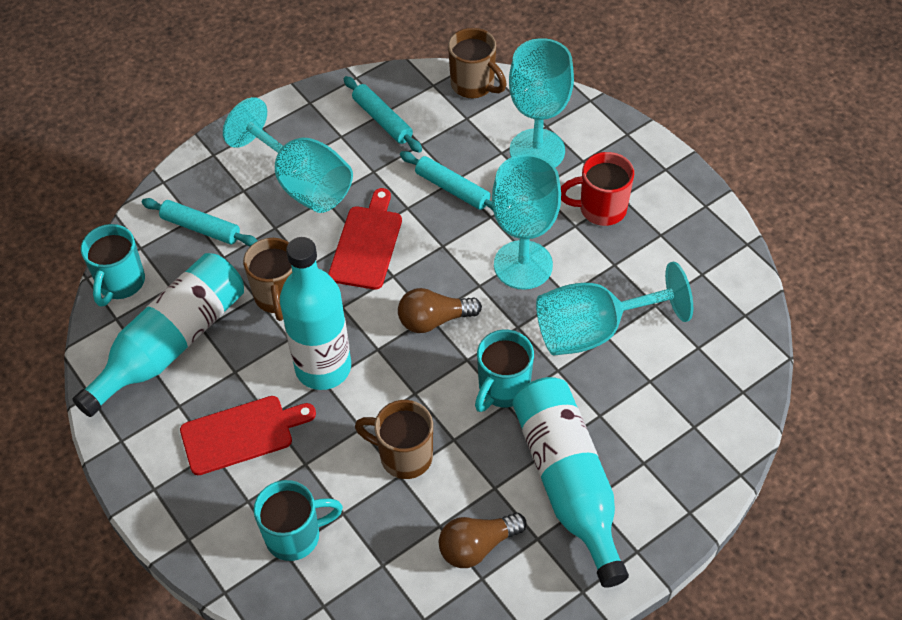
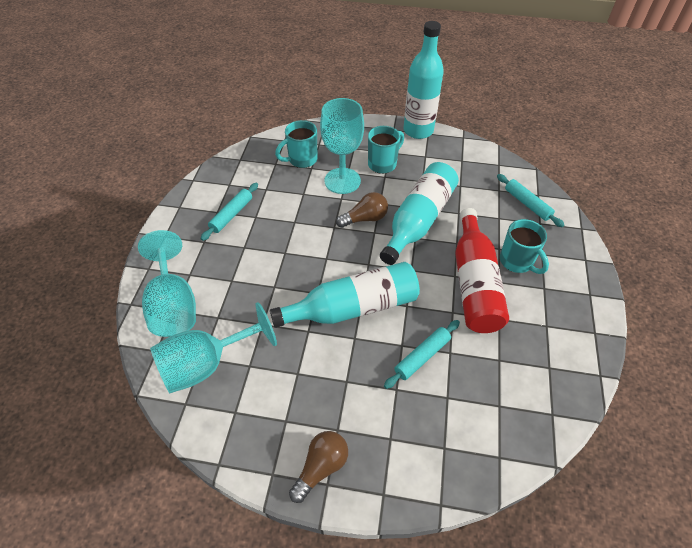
brown mug: 3 -> 0
red bottle: 0 -> 1
red cutting board: 2 -> 0
red mug: 1 -> 0
turquoise goblet: 4 -> 3

